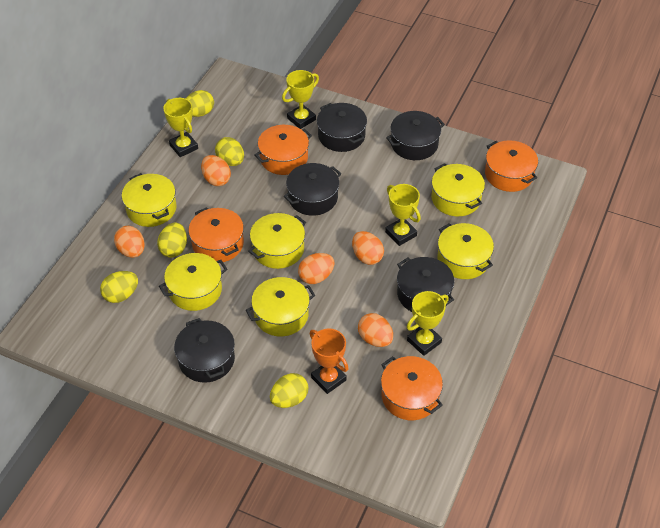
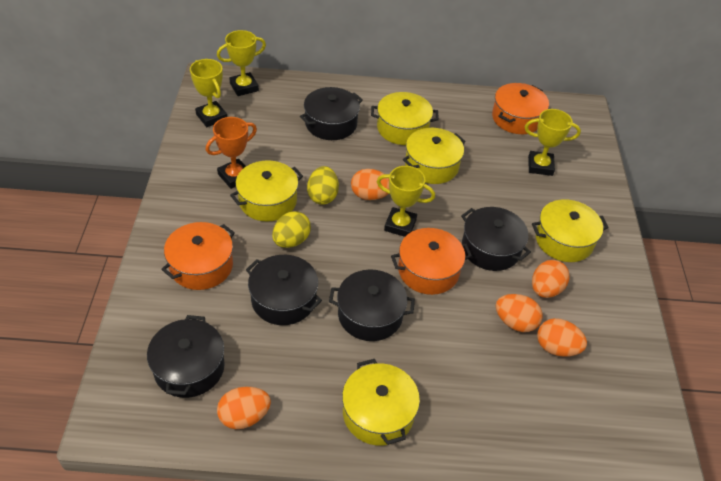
orange pot: 4 -> 3
yellow egg: 5 -> 2
yellow pot: 6 -> 5

